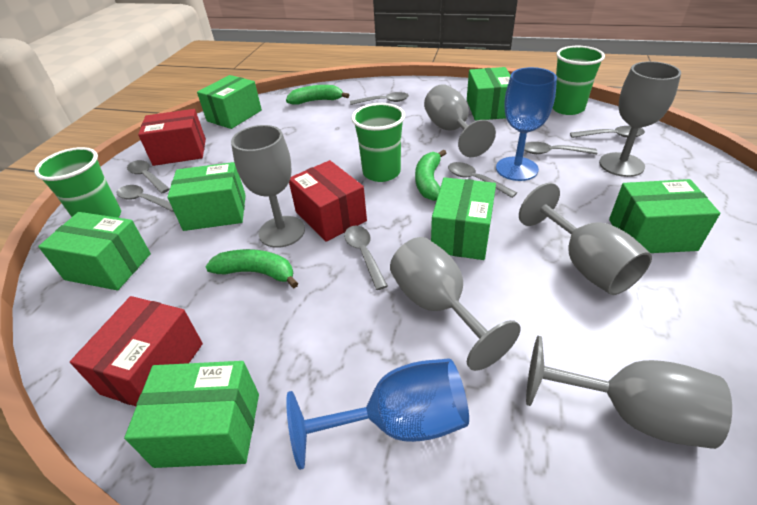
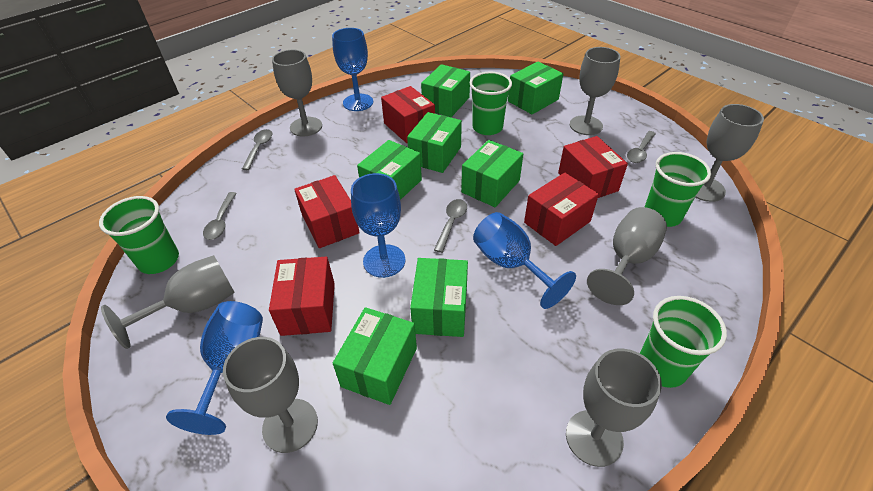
blue goblet: 2 -> 4
green banana: 3 -> 0
green cup: 3 -> 4
grey goblet: 6 -> 7
grey spoon: 7 -> 4
red box: 3 -> 5

